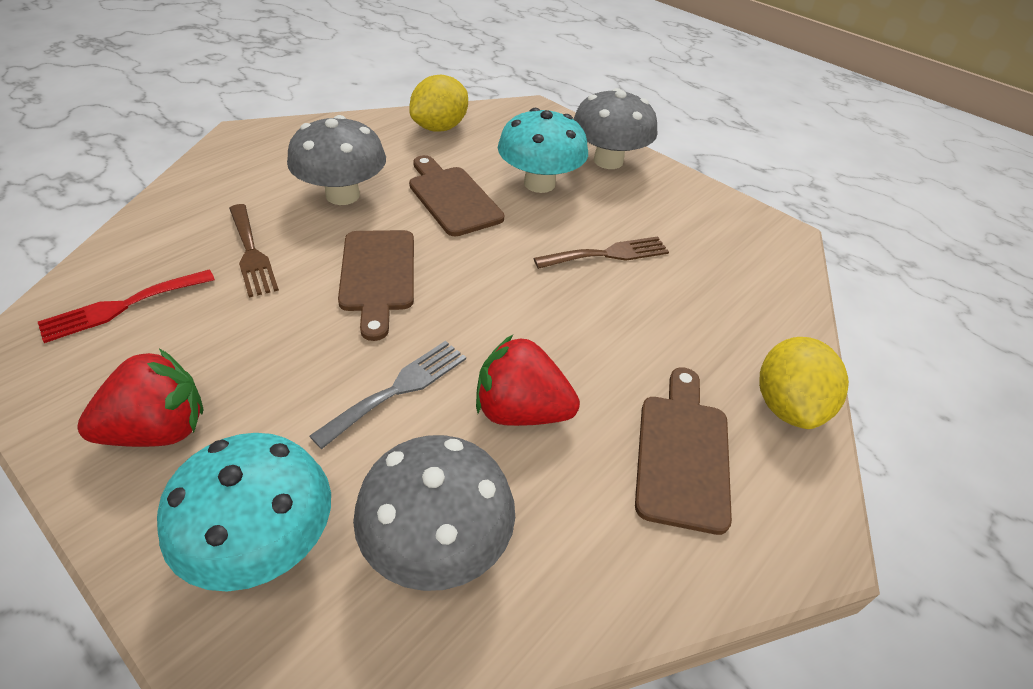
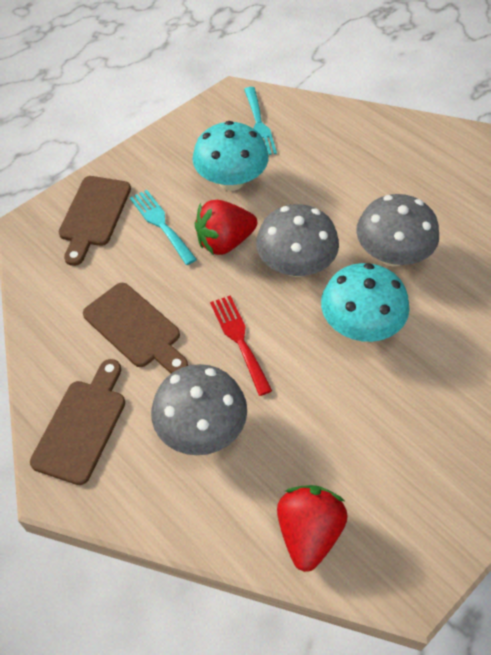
brown fork: 2 -> 0
grey fork: 1 -> 0
turquoise fork: 0 -> 2
yellow lemon: 2 -> 0

